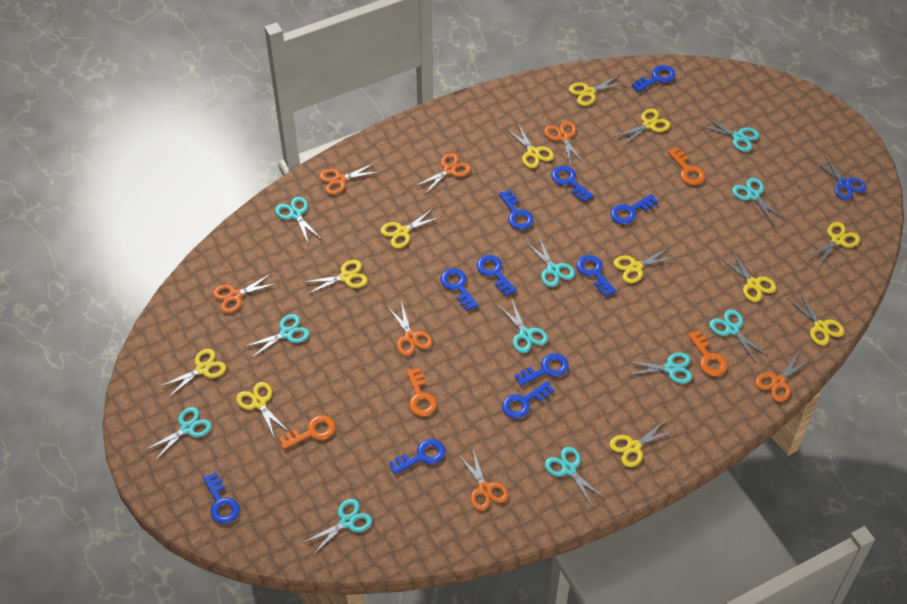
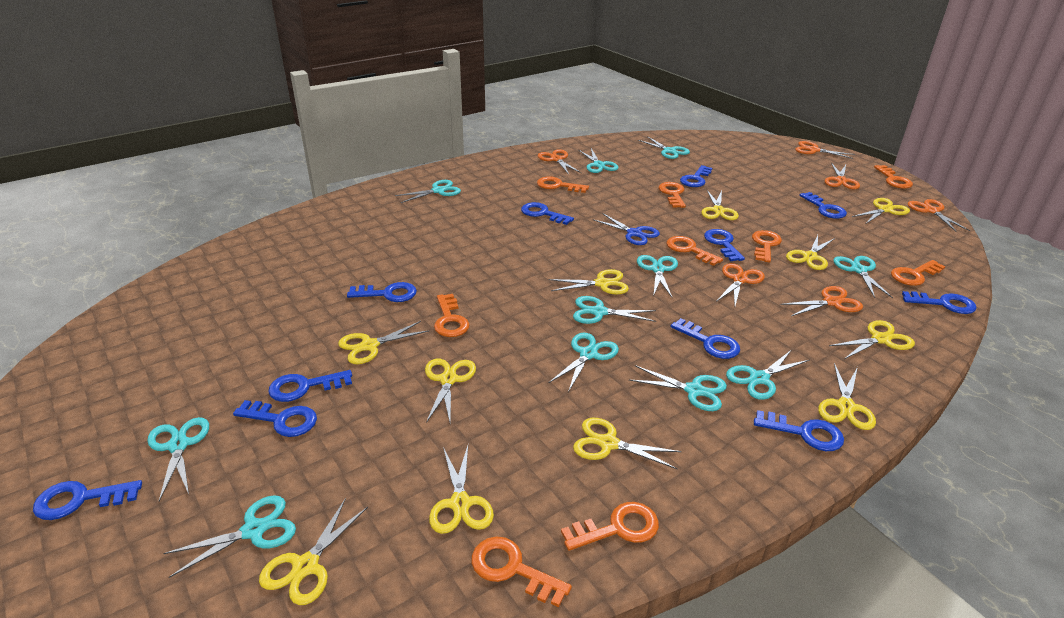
orange key: 4 -> 9
orange scissors: 7 -> 6
yellow scissors: 12 -> 11

